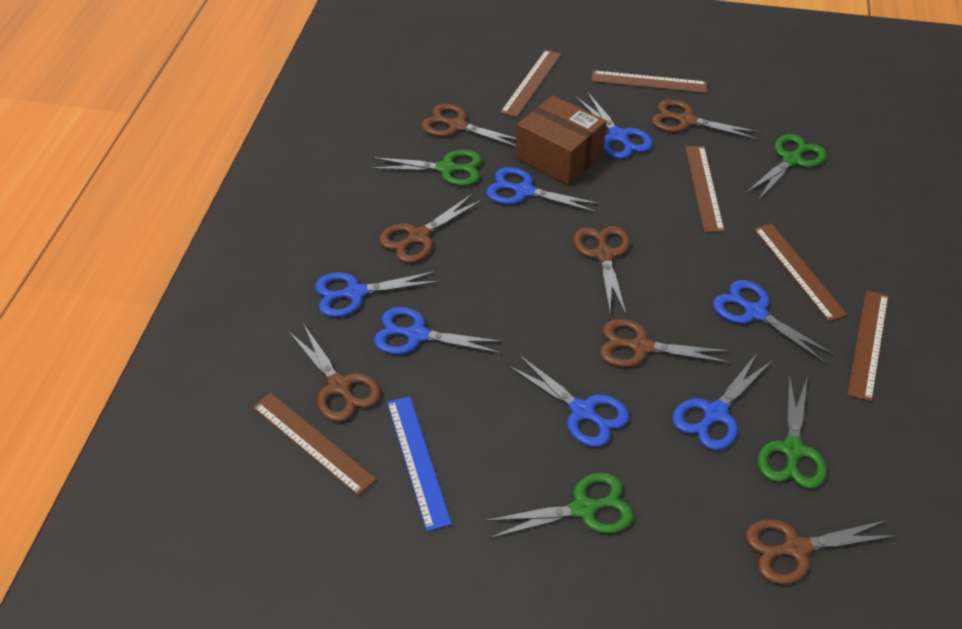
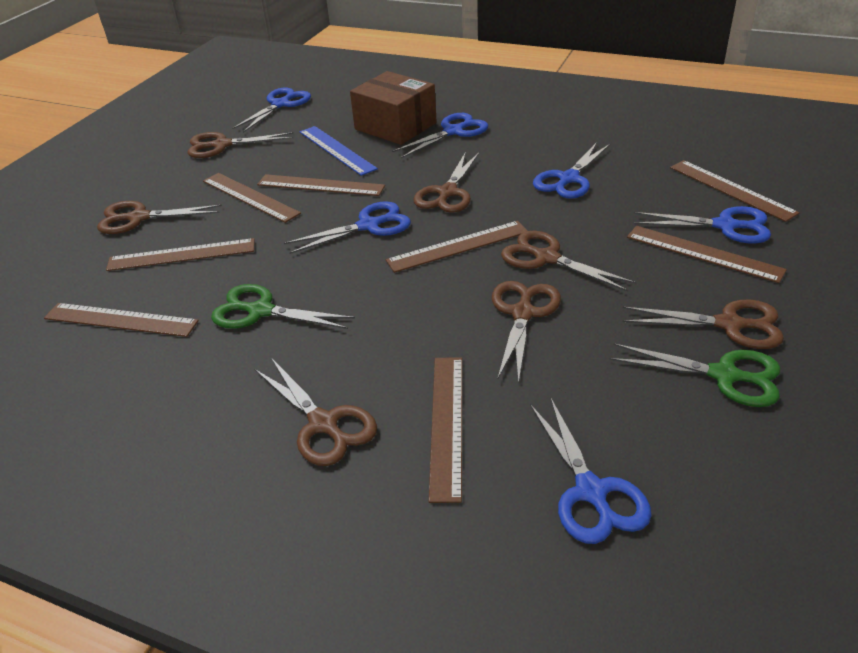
blue scissors: 7 -> 6
brown ruler: 6 -> 8
green scissors: 4 -> 2

